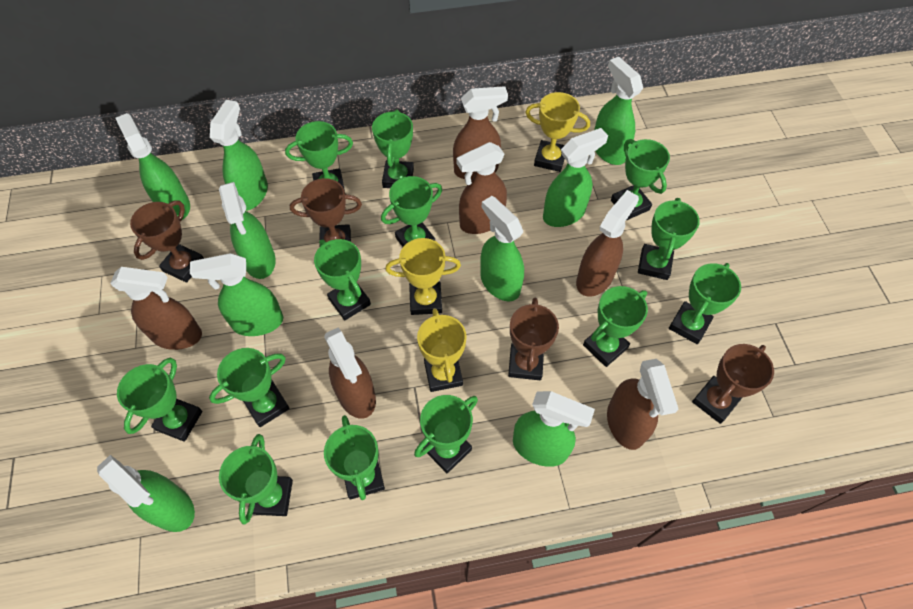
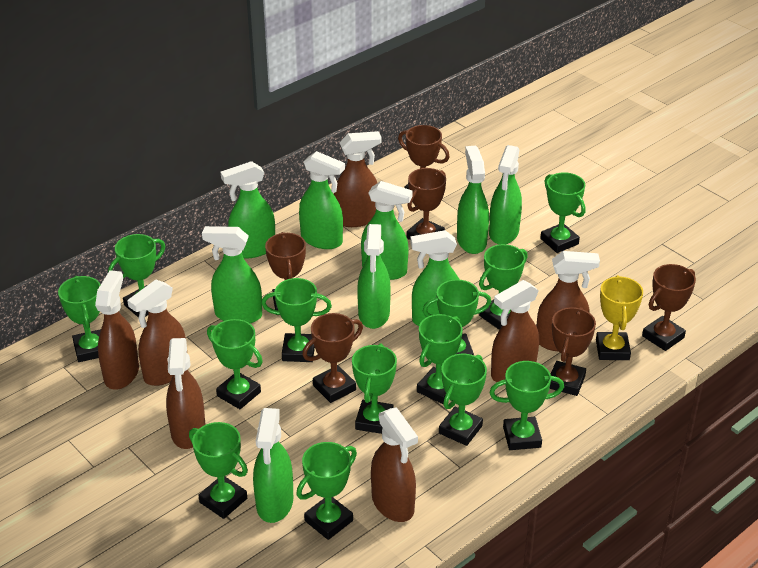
brown spray bottle: 6 -> 7
brown trophy: 4 -> 6
yellow trophy: 3 -> 1

